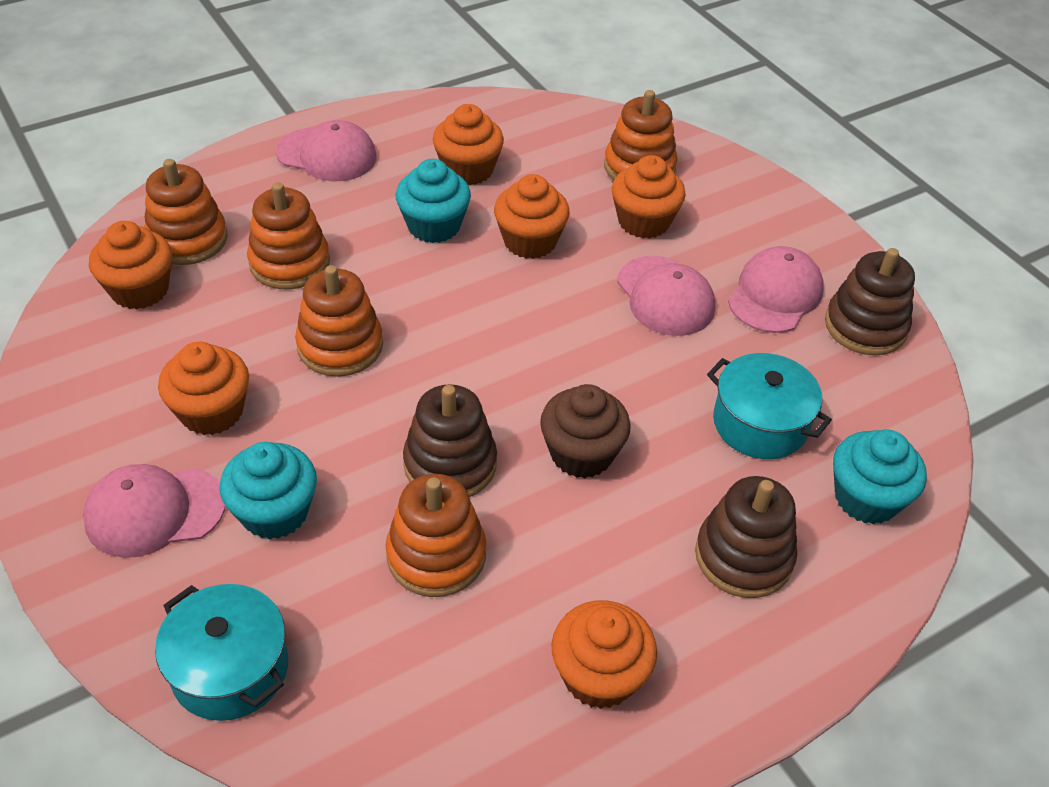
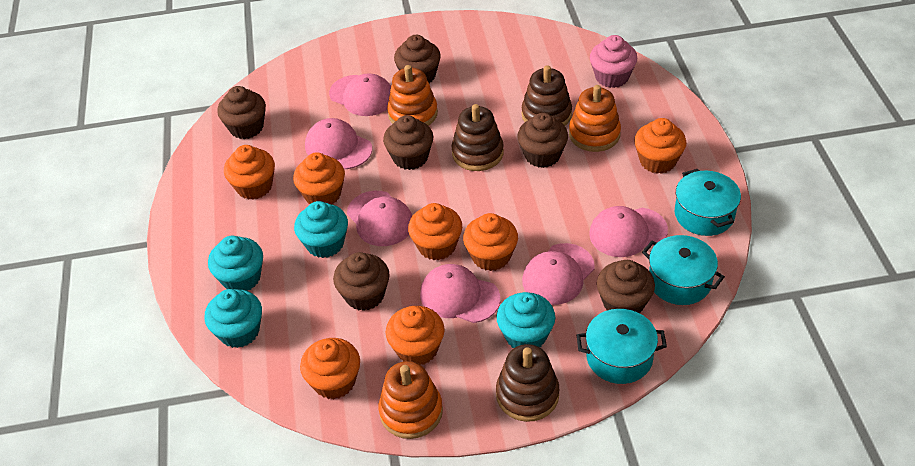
brown cupcake: 1 -> 6
orange cupcake: 6 -> 7
orange stacking toy: 5 -> 3
pink cap: 4 -> 6
pink cupcake: 0 -> 1
turquoise cupcake: 3 -> 4
turquoise pot: 2 -> 3

